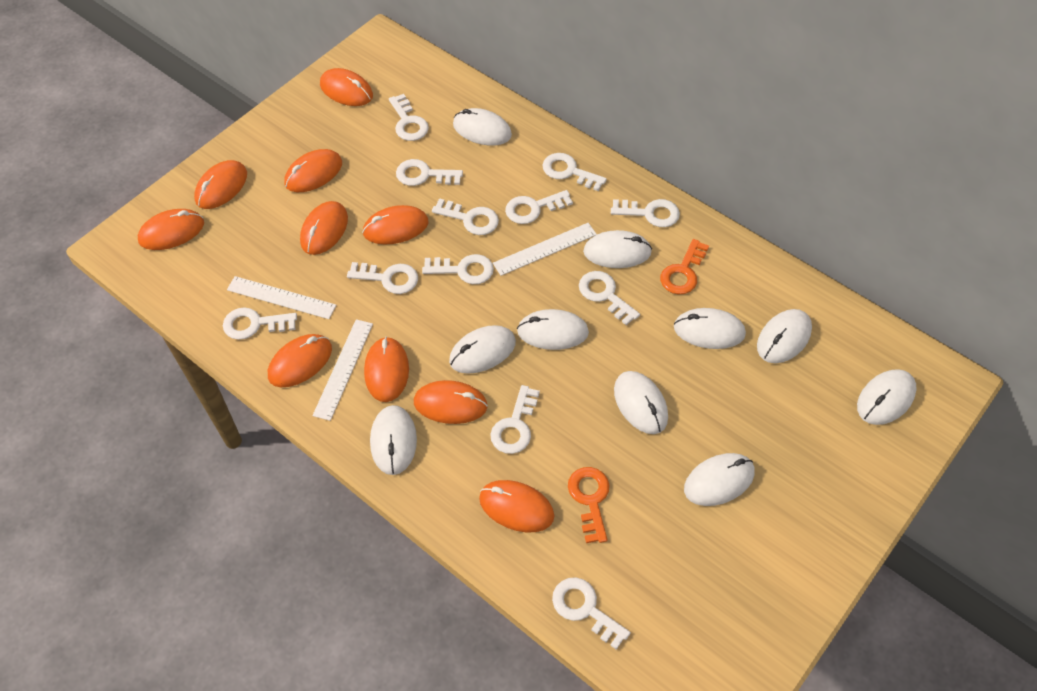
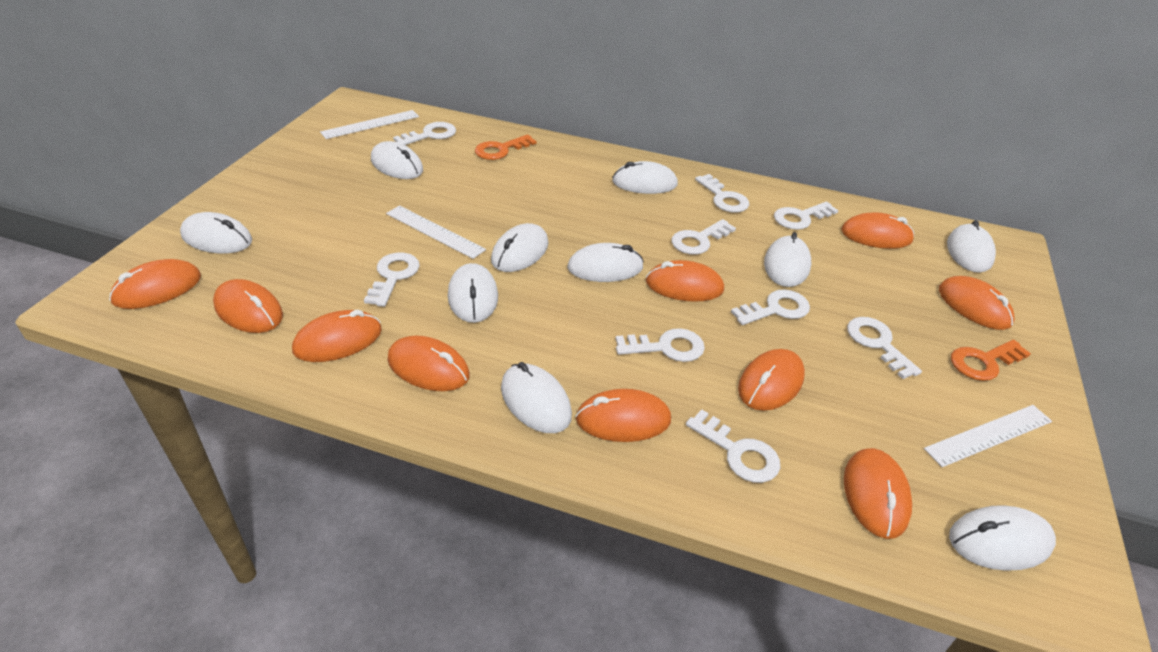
white key: 12 -> 9

